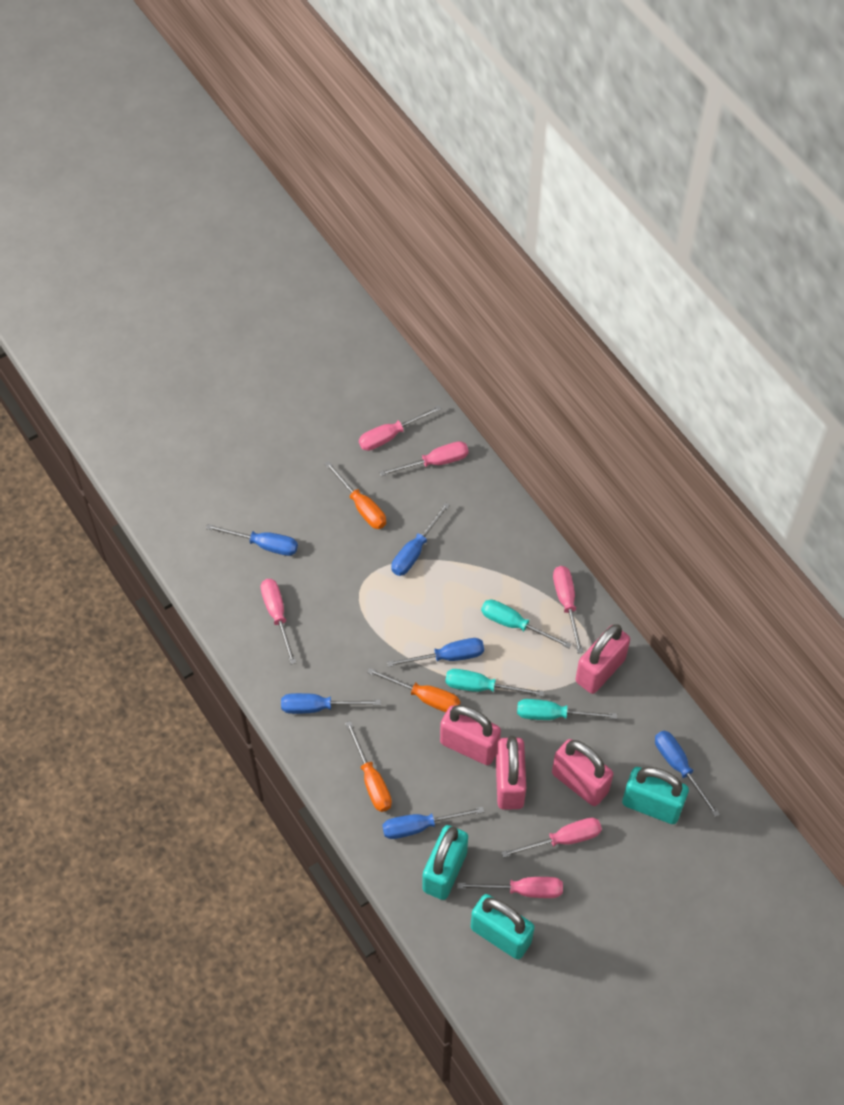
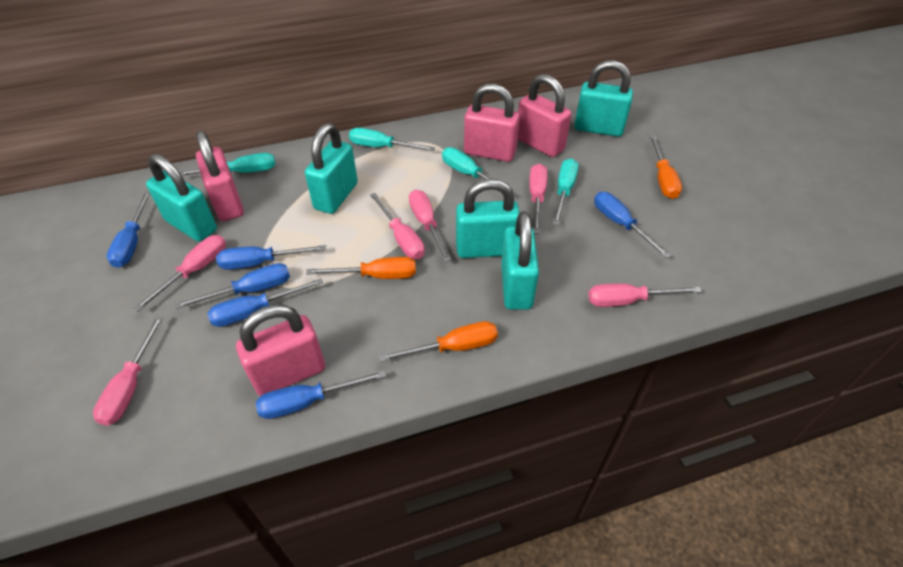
turquoise padlock: 3 -> 5
turquoise screwdriver: 3 -> 4

